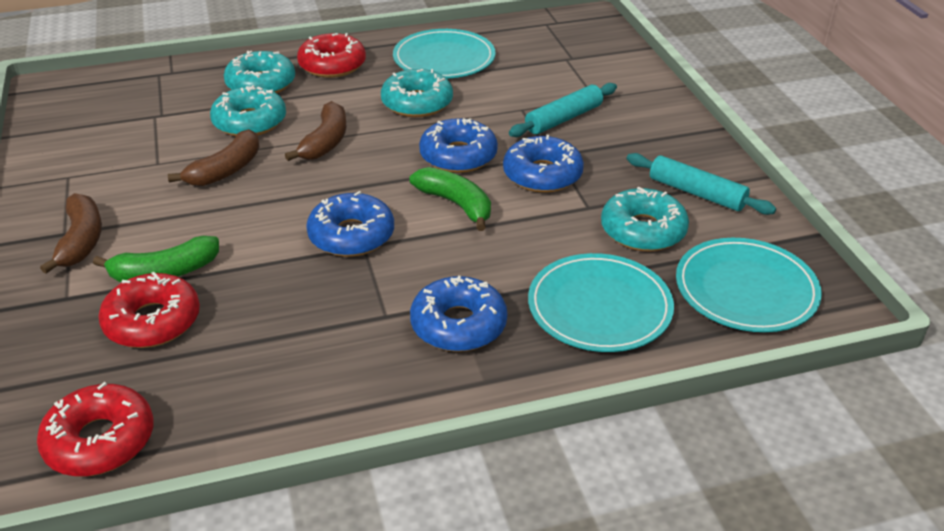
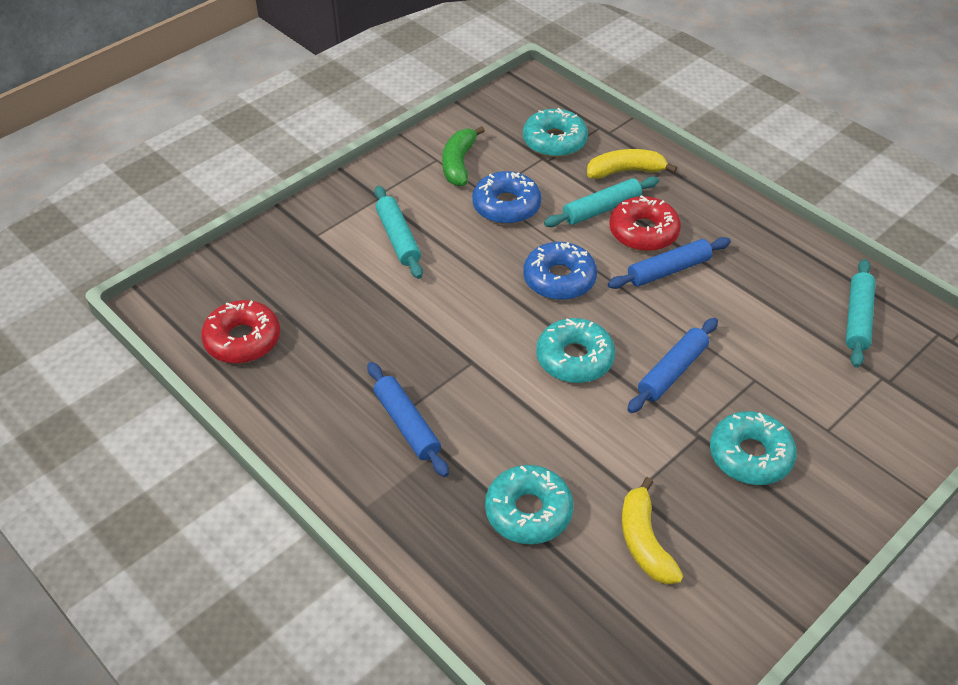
blue donut: 4 -> 2
blue rolling pin: 0 -> 3
brown banana: 3 -> 0
green banana: 2 -> 1
red donut: 3 -> 2
turquoise plate: 3 -> 0
turquoise rolling pin: 2 -> 3
yellow banana: 0 -> 2

